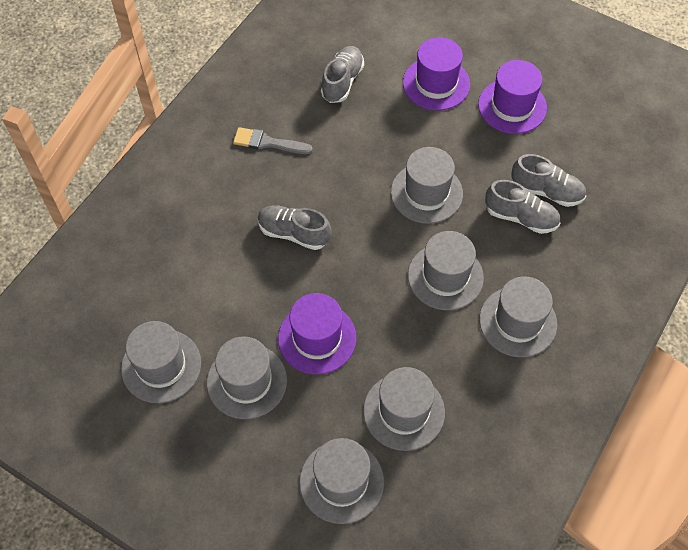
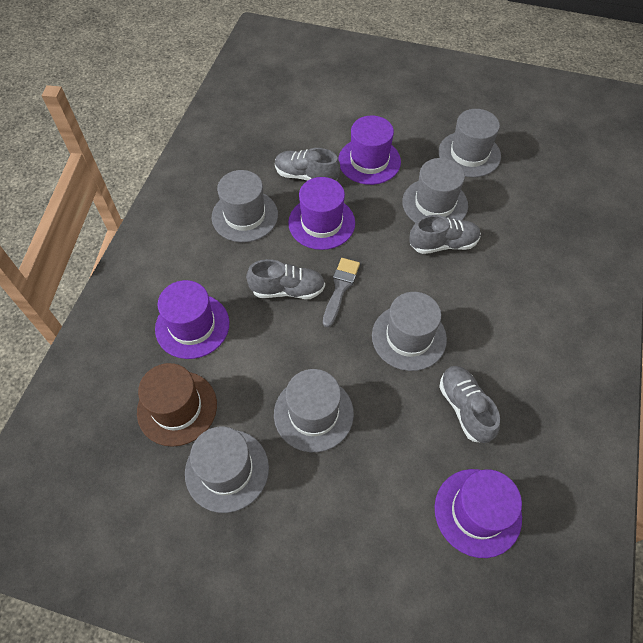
brown hat: 0 -> 1
grey hat: 7 -> 6
purple hat: 3 -> 4

